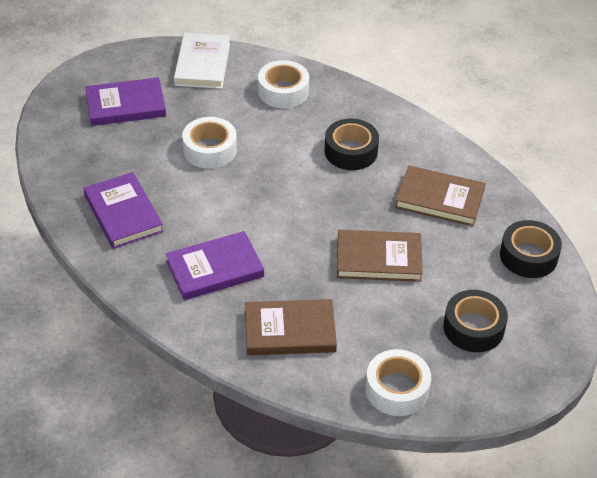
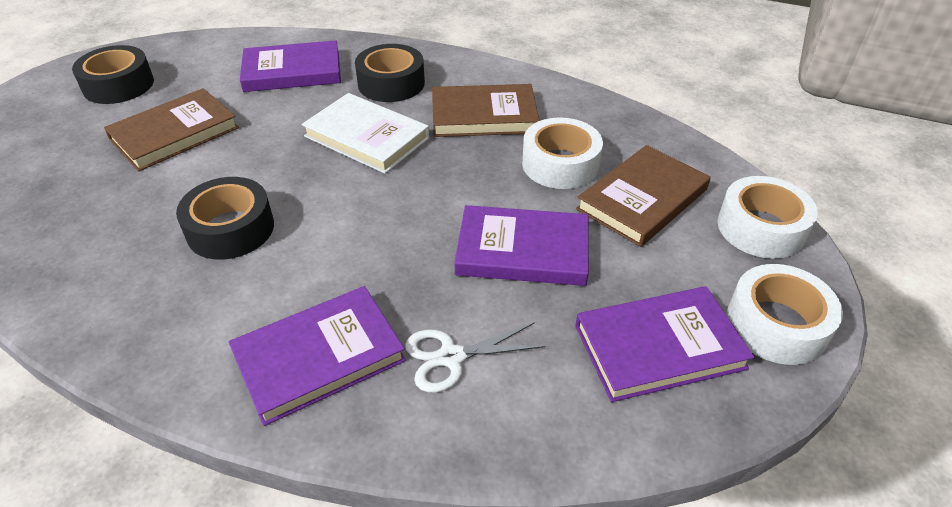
purple book: 3 -> 4
white scissors: 0 -> 1

